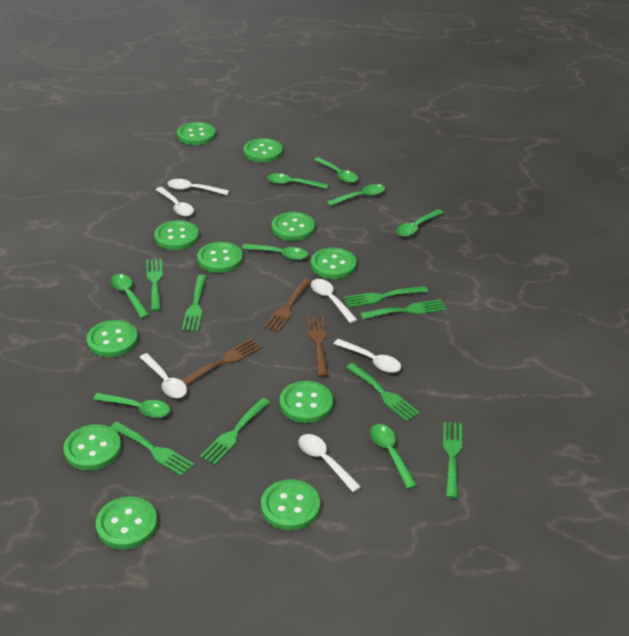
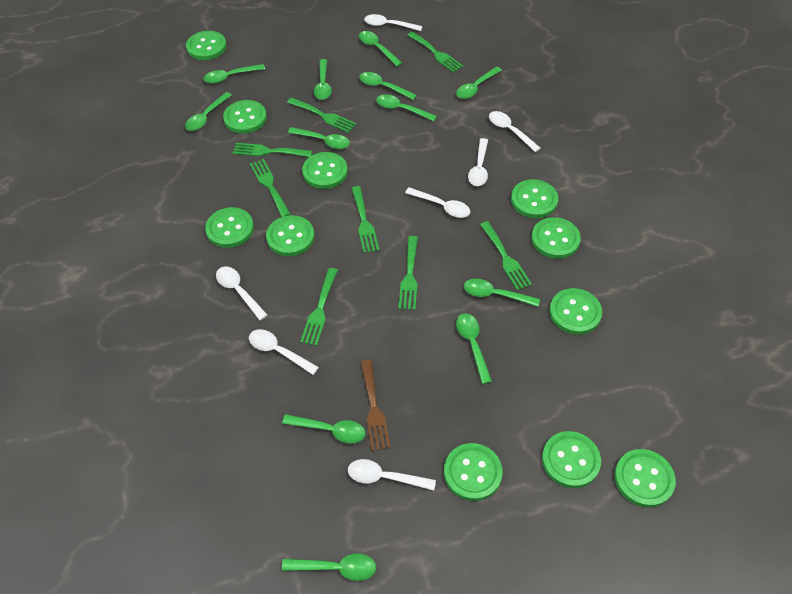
brown fork: 3 -> 1
green spoon: 8 -> 12
white spoon: 6 -> 7

